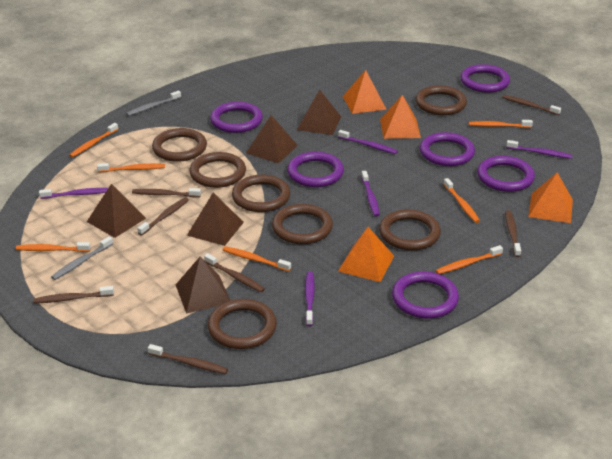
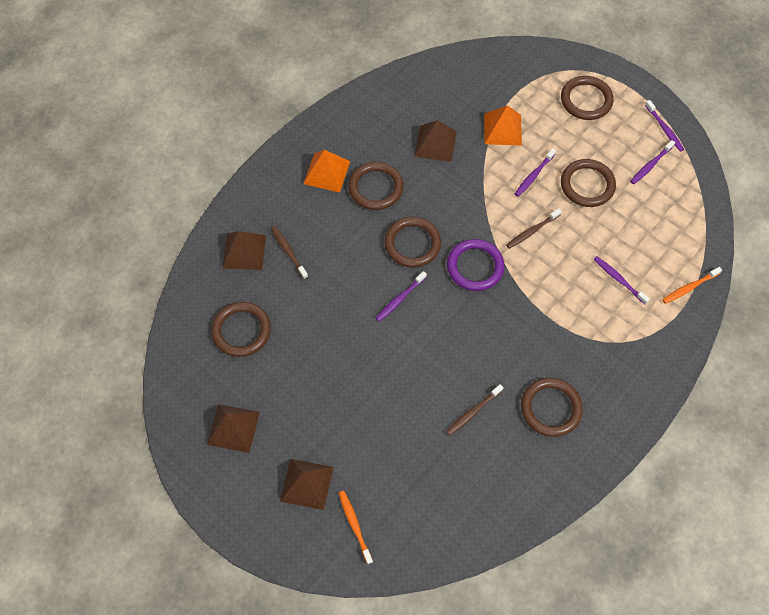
brown pyramid: 5 -> 4
brown ring: 7 -> 6
brown toothbrush: 7 -> 3
grey toothbrush: 2 -> 0
orange pyramid: 4 -> 2
orange toothbrush: 7 -> 2
purple ring: 6 -> 1

